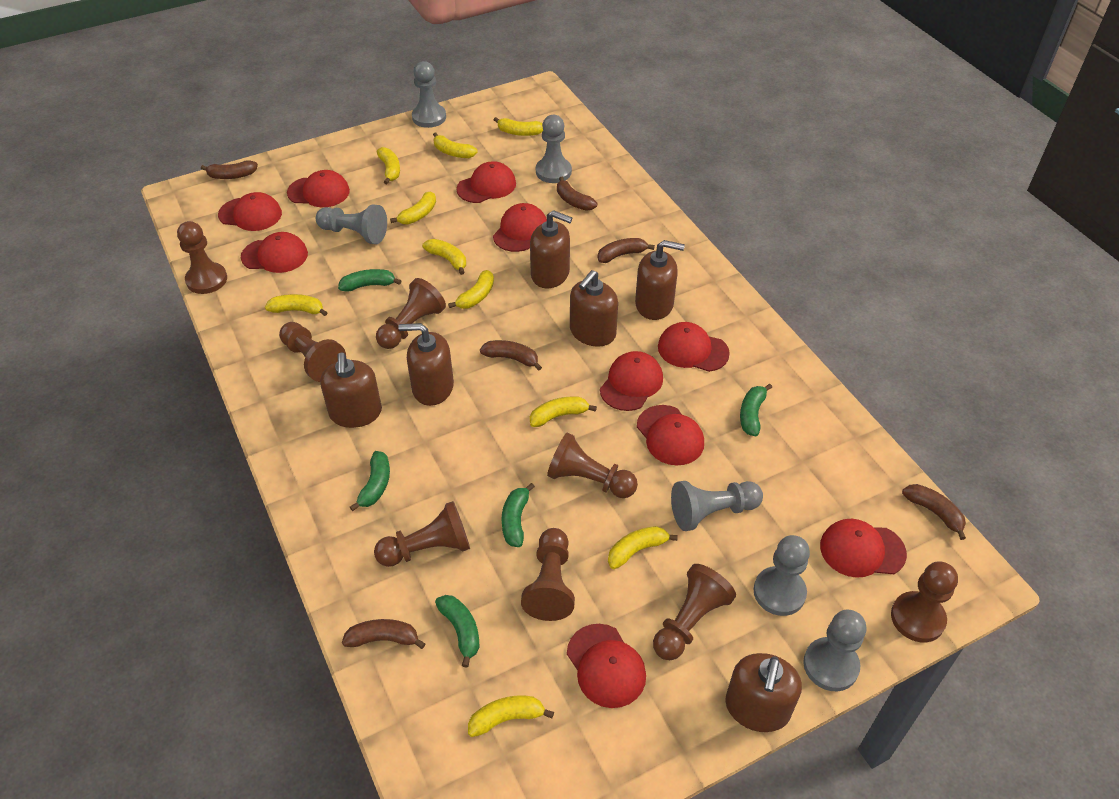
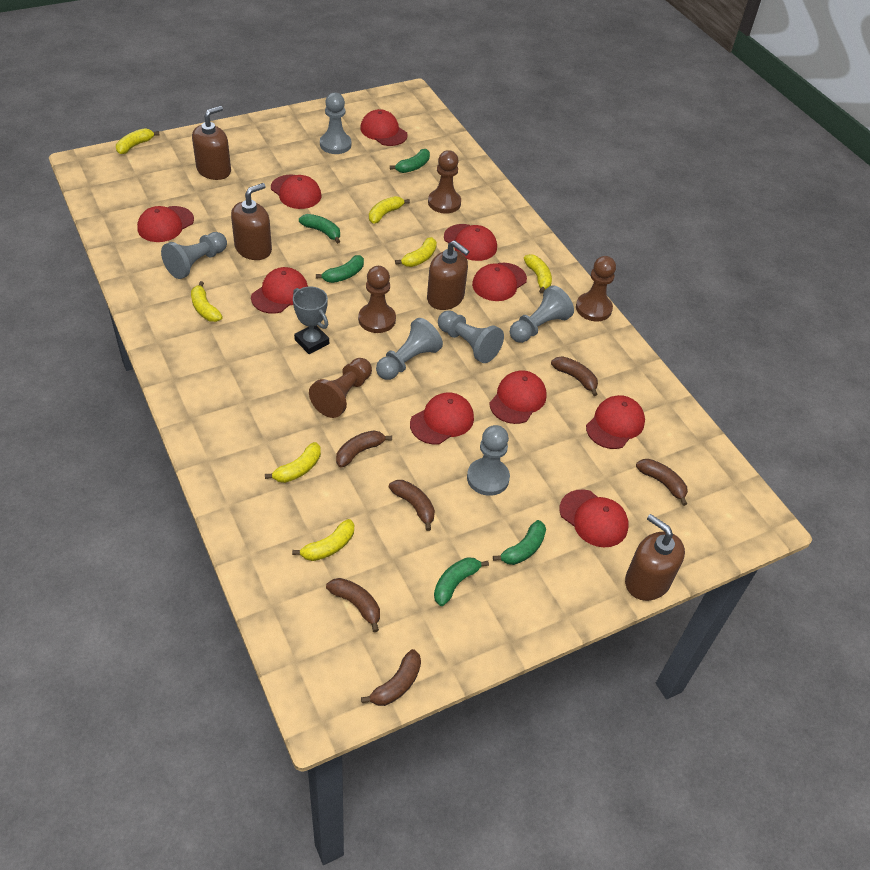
brown pawn: 8 -> 4
brown soap dispenser: 6 -> 4
grey trophy: 0 -> 1
yellow banana: 10 -> 7

